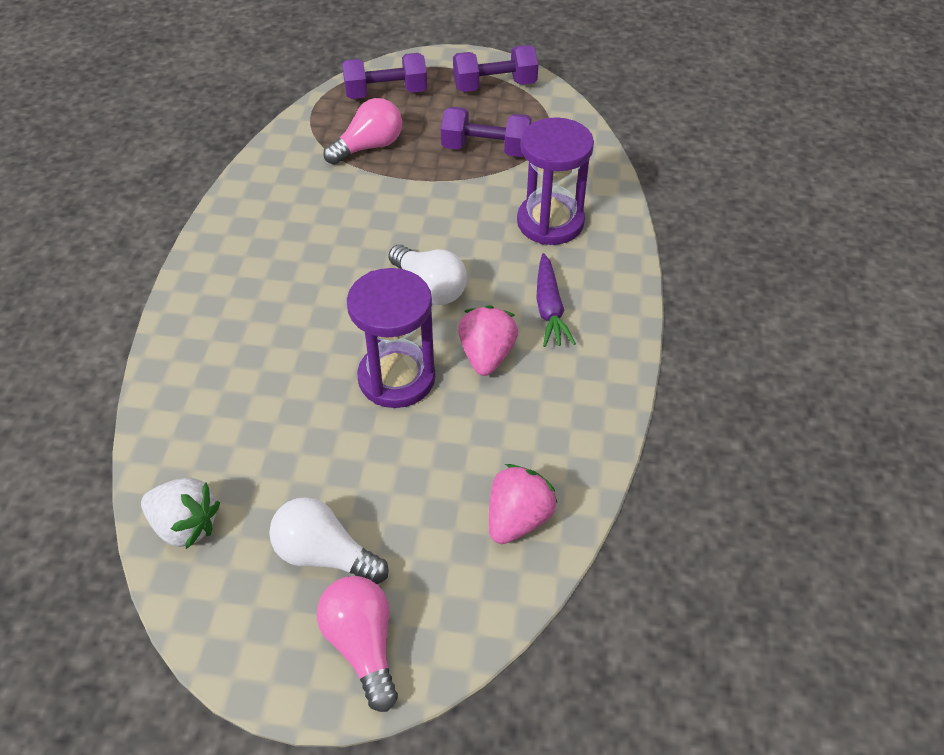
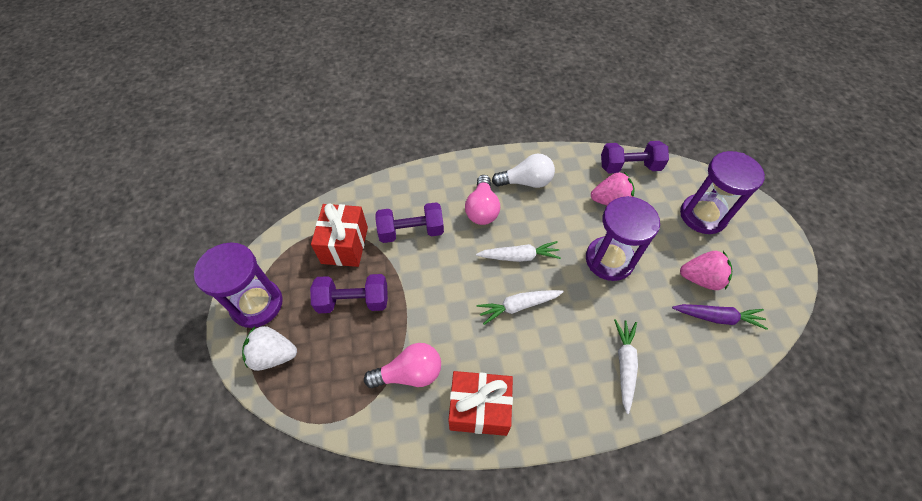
purple hourglass: 2 -> 3
red gift: 0 -> 2
white carrot: 0 -> 3
white light bulb: 2 -> 1

